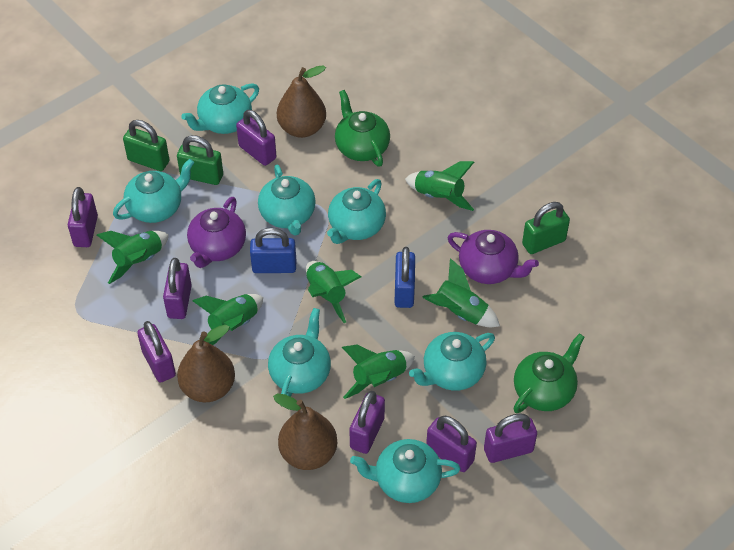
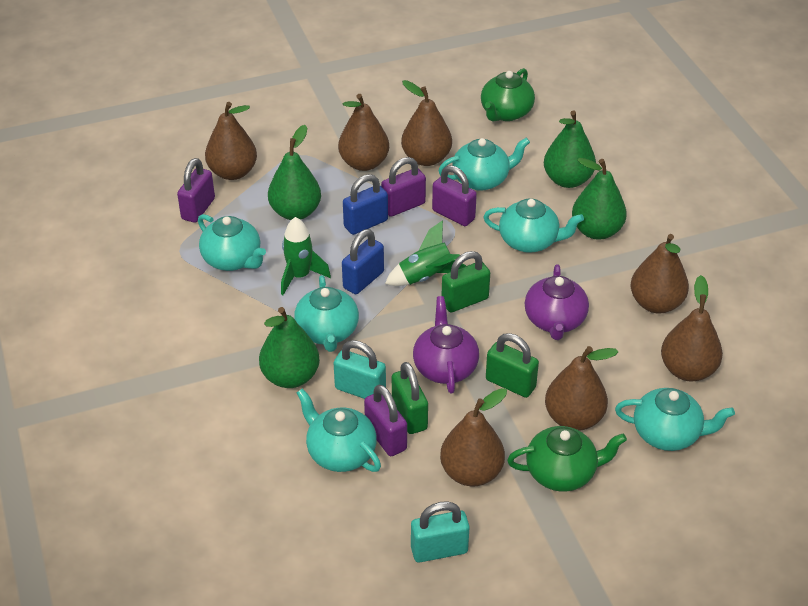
brown pear: 3 -> 7
green pear: 0 -> 4
green rocket: 6 -> 2
purple padlock: 7 -> 4
turquoise padlock: 0 -> 2
turquoise teapot: 7 -> 6

